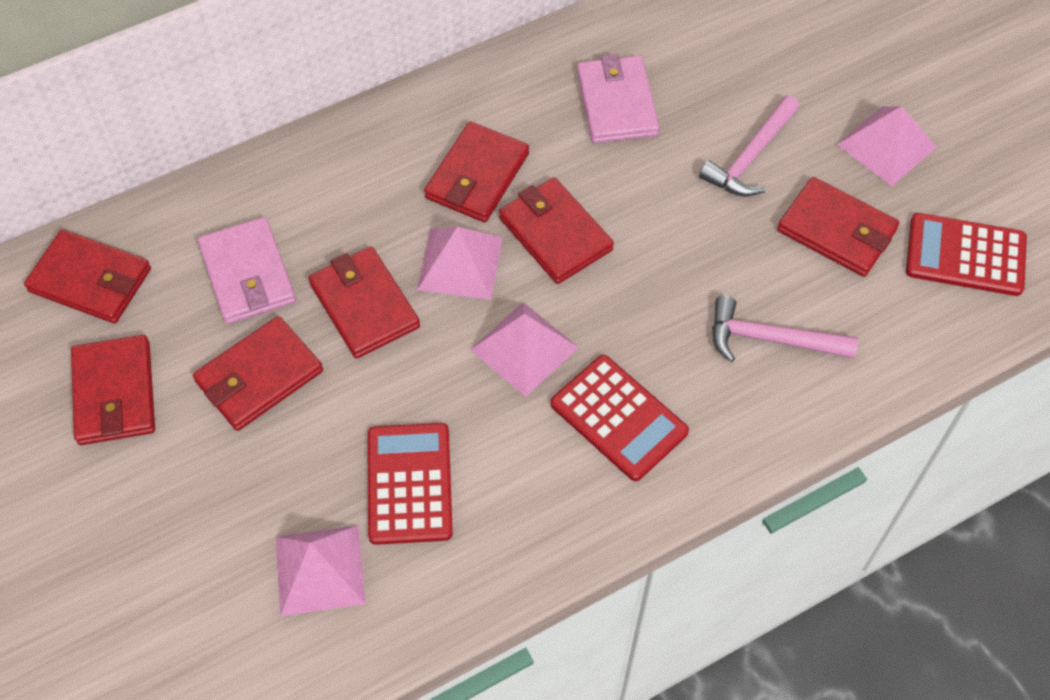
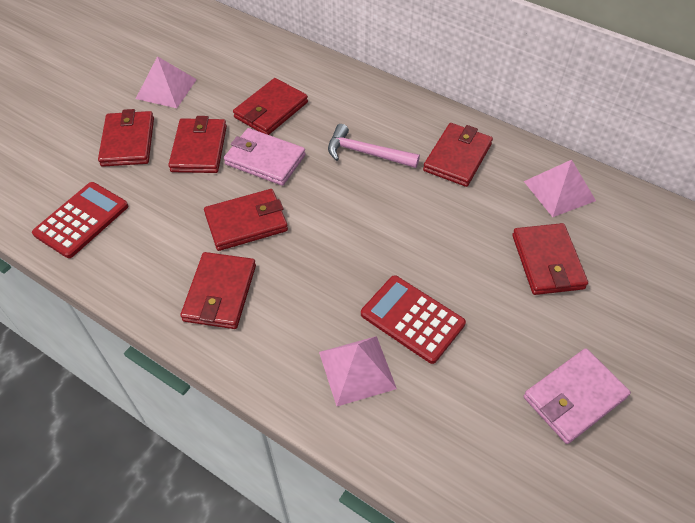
pink hammer: 2 -> 1
pink pyramid: 4 -> 3
red calculator: 3 -> 2

